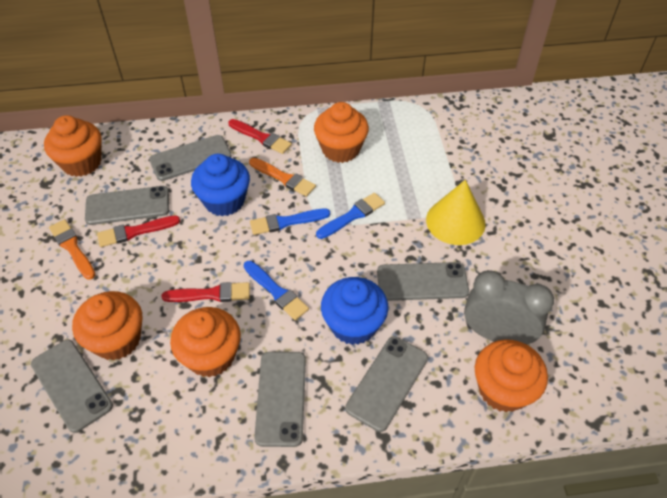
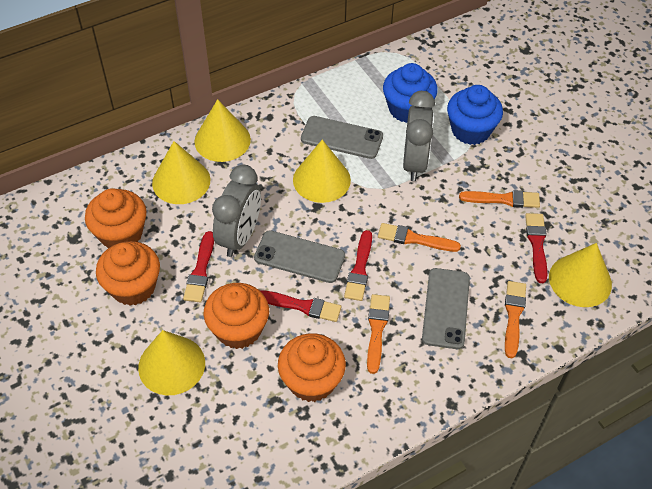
blue brush: 3 -> 0
grey clock: 1 -> 2
grey phone: 6 -> 3
orange brush: 2 -> 4
orange cupcake: 5 -> 4
red brush: 3 -> 4
yellow cone: 1 -> 5

